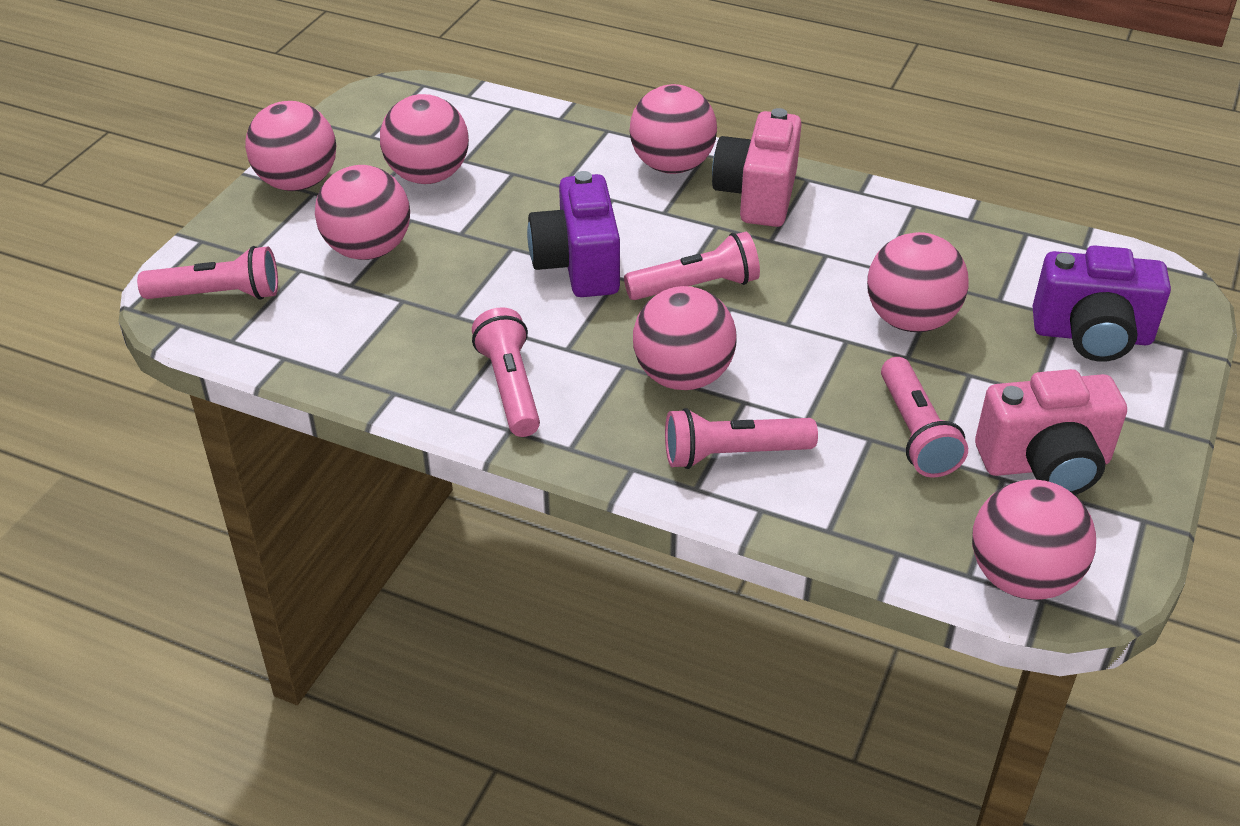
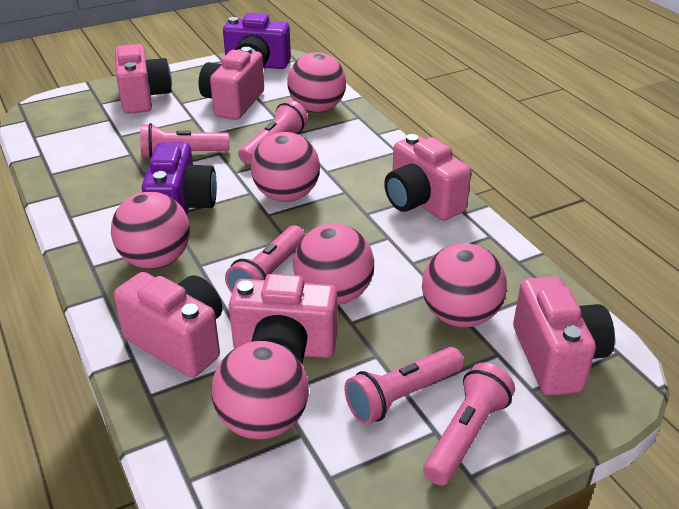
pink ball: 7 -> 6
pink camera: 2 -> 6

